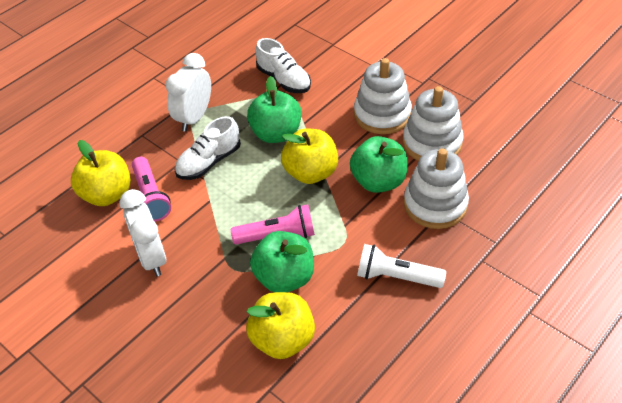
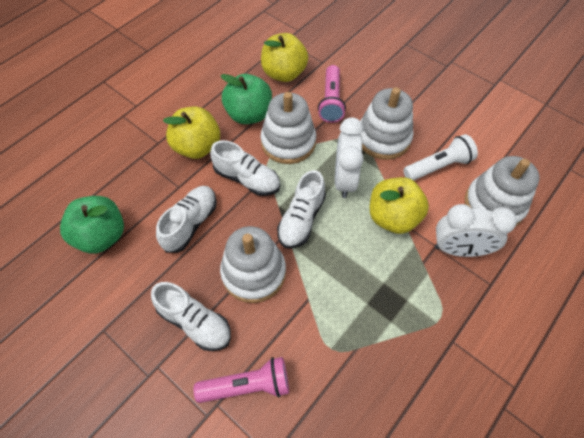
green apple: 3 -> 2
white shoe: 2 -> 4
white stacking toy: 3 -> 4

